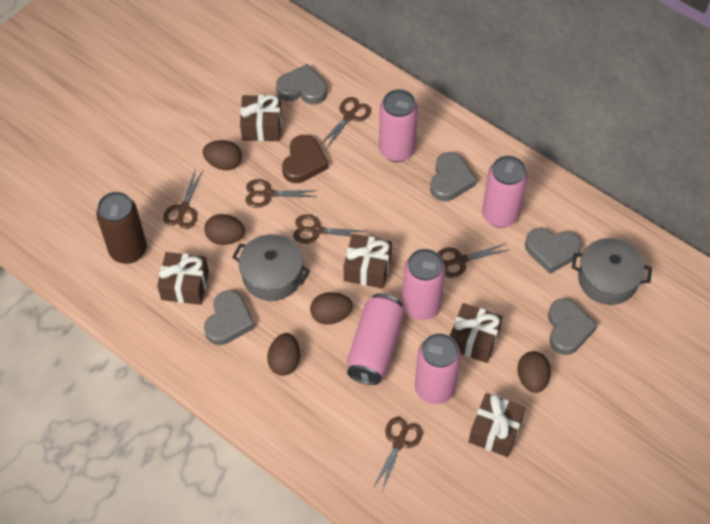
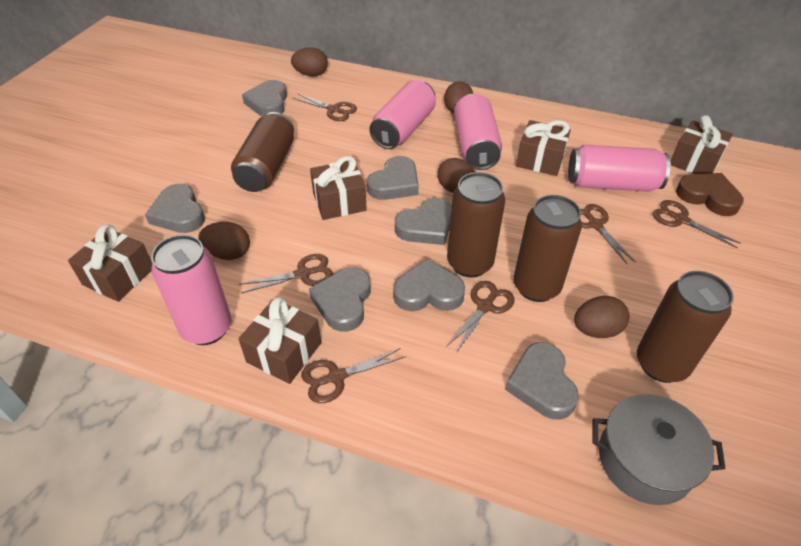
brown can: 1 -> 4
grey heart: 5 -> 7
grey pot: 2 -> 1
pink can: 5 -> 4

